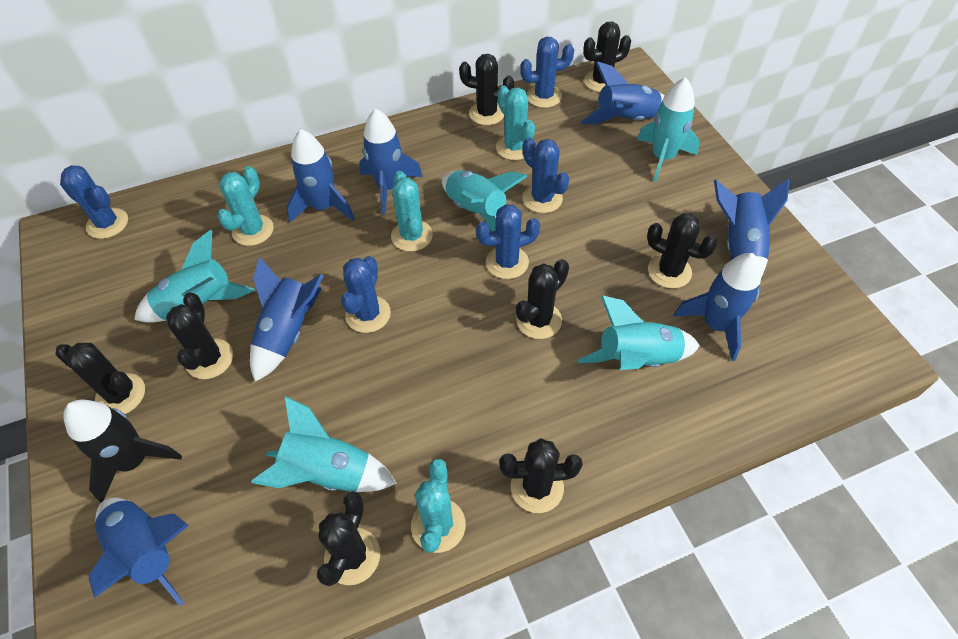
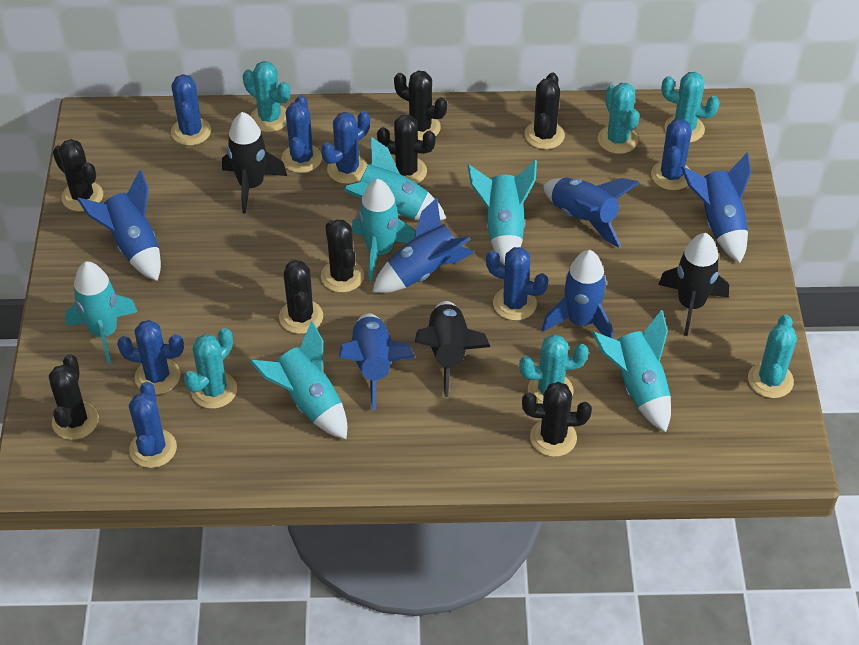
black rocket: 1 -> 3
blue cactus: 5 -> 7
blue rocket: 7 -> 6
turquoise cactus: 4 -> 6
turquoise rocket: 5 -> 6

